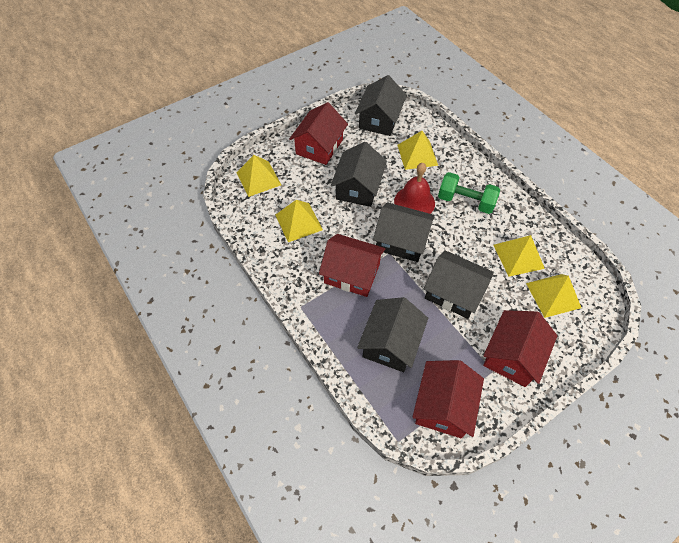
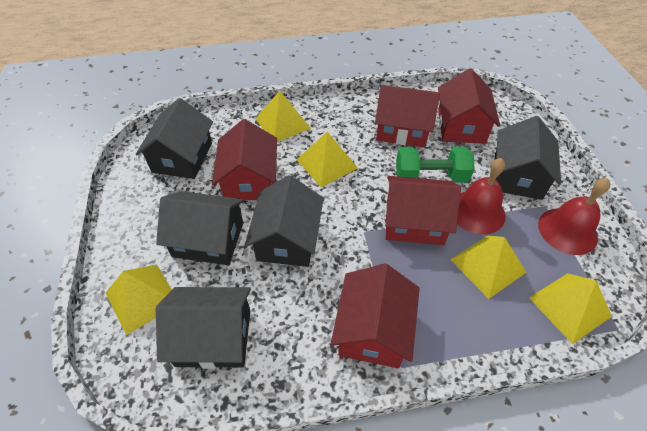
red bell: 1 -> 2
red house: 4 -> 5

